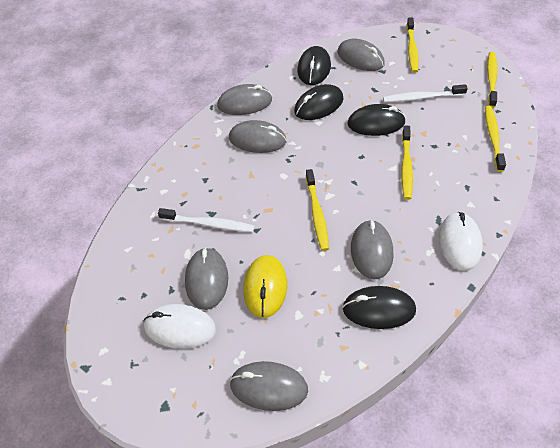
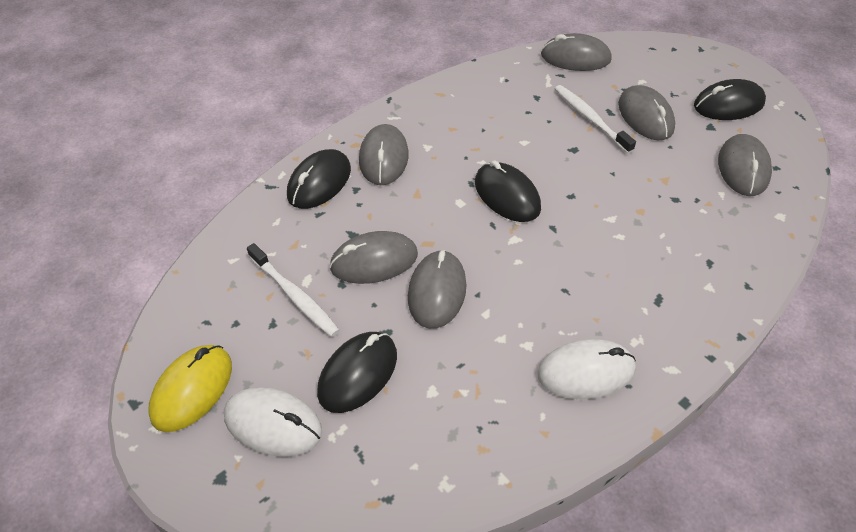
yellow toothbrush: 5 -> 0

